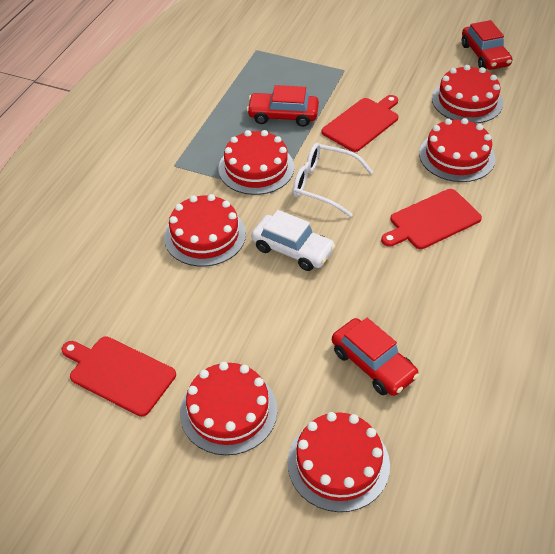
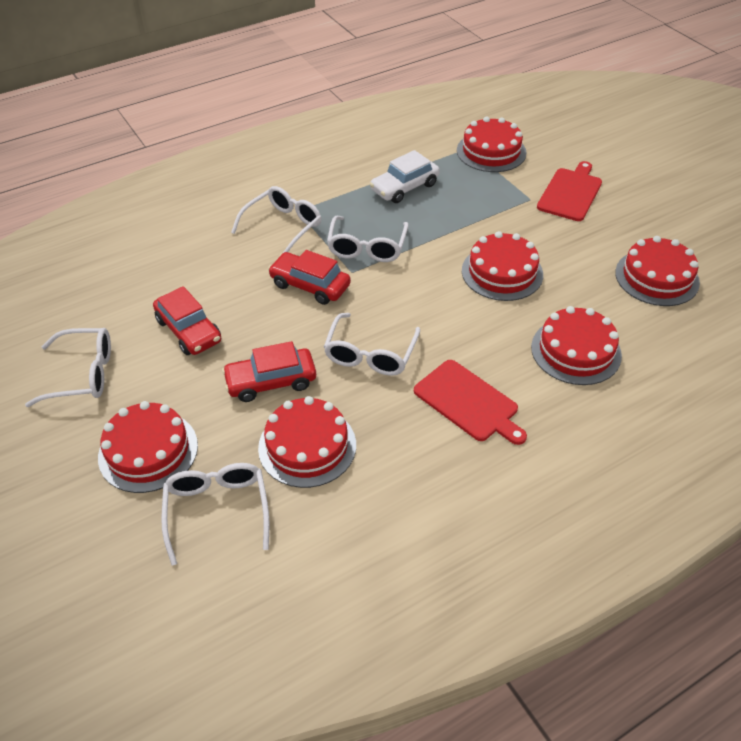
red cutting board: 3 -> 2
white glasses: 1 -> 5

